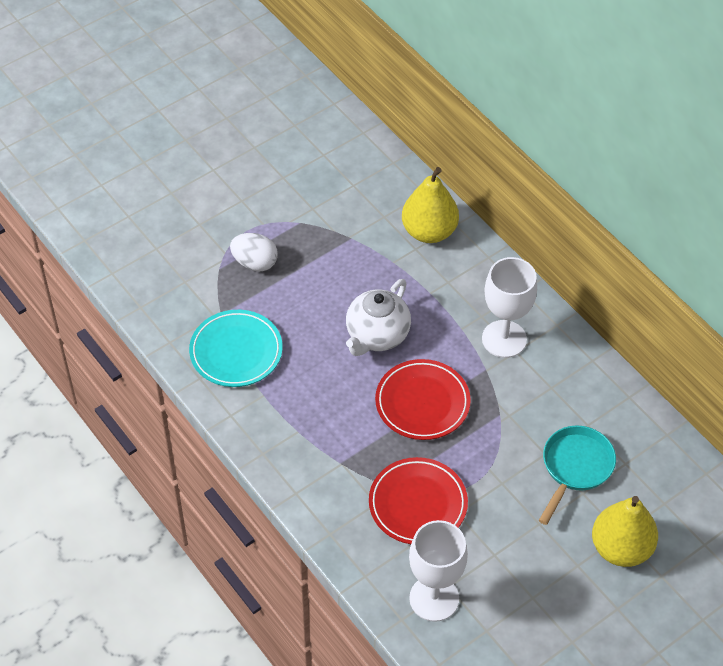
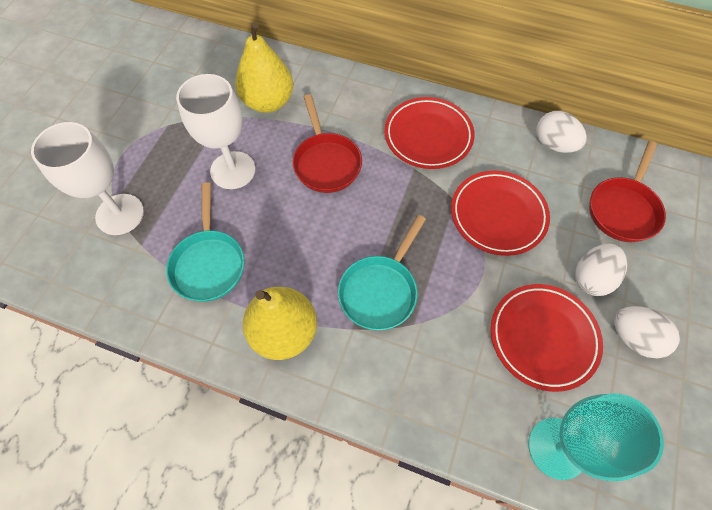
red pan: 0 -> 2
red plate: 2 -> 3
turquoise goblet: 0 -> 1
turquoise pan: 1 -> 2
turquoise plate: 1 -> 0
white egg: 1 -> 3
white teapot: 1 -> 0

